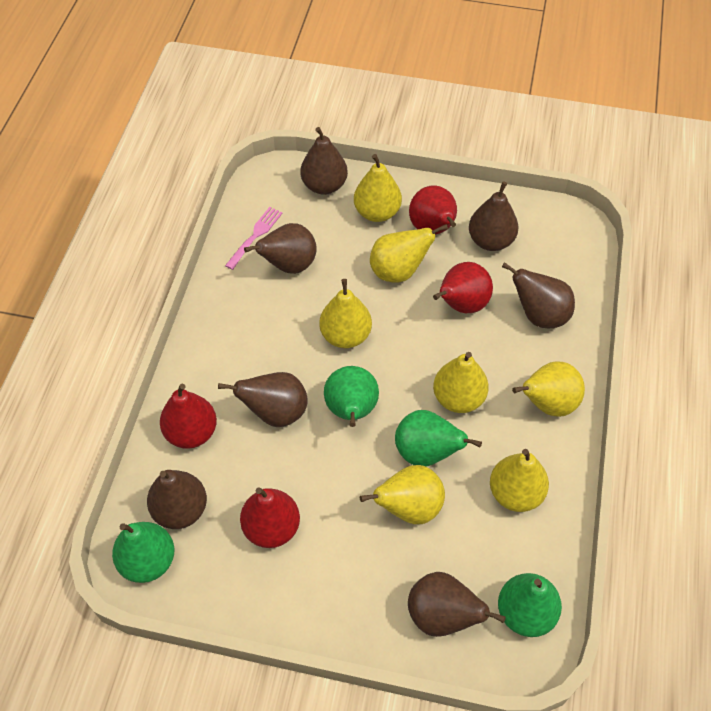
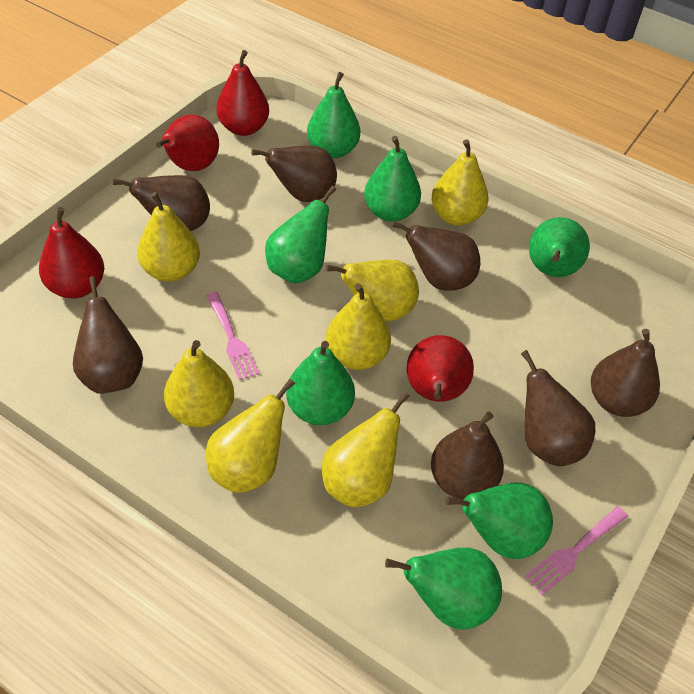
green pear: 4 -> 7
pink fork: 1 -> 2

